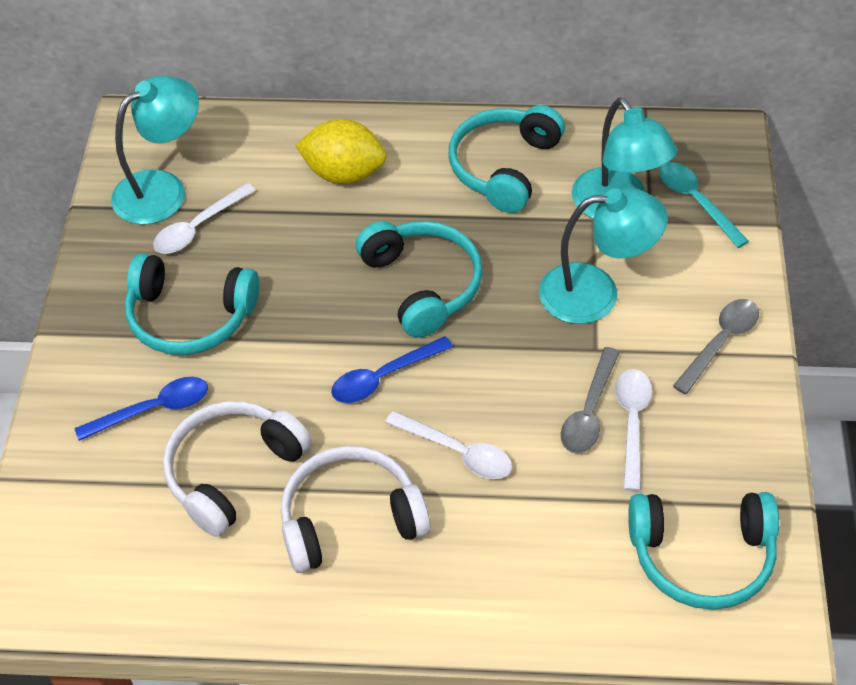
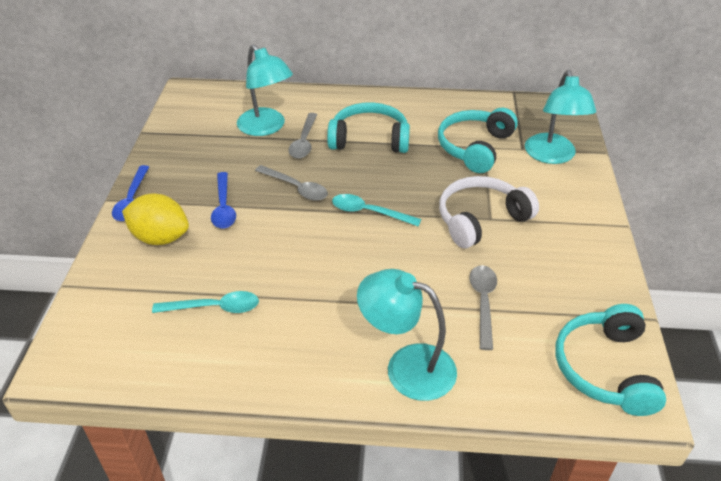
grey spoon: 2 -> 3
turquoise headphones: 4 -> 3
turquoise spoon: 1 -> 2
white headphones: 2 -> 1
white spoon: 3 -> 0

